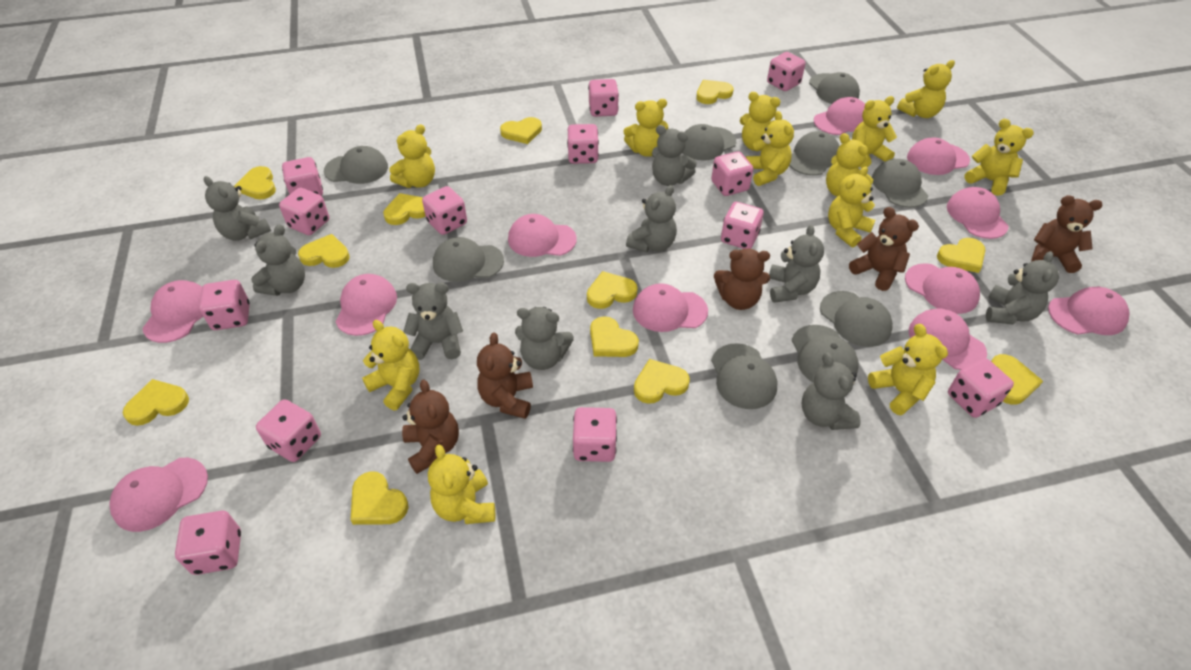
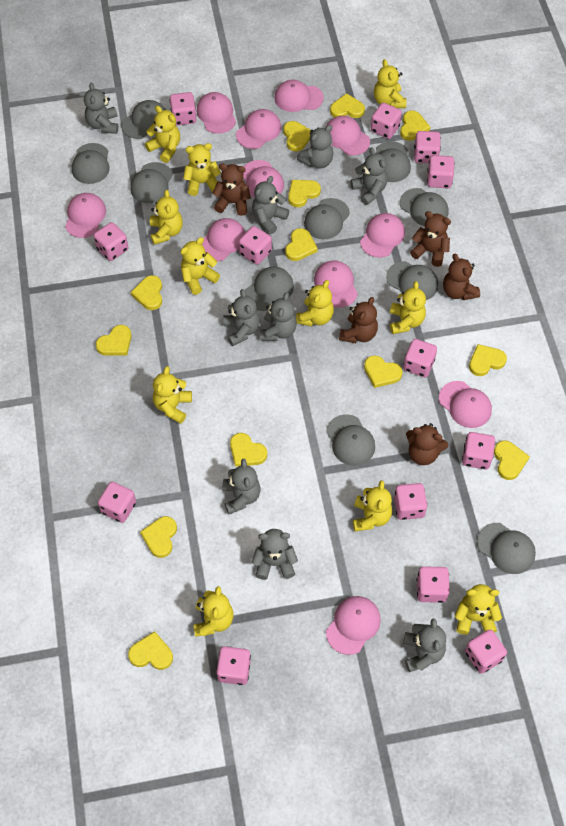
grey cap: 9 -> 10
yellow heart: 12 -> 13
yellow teddy bear: 12 -> 11

